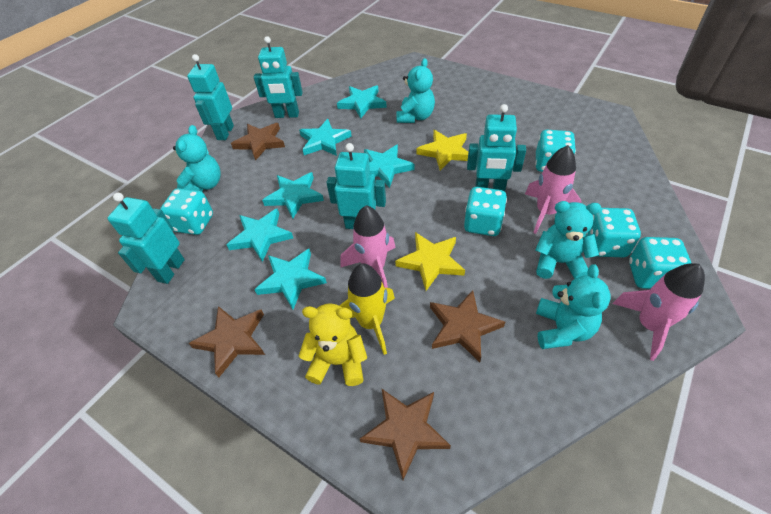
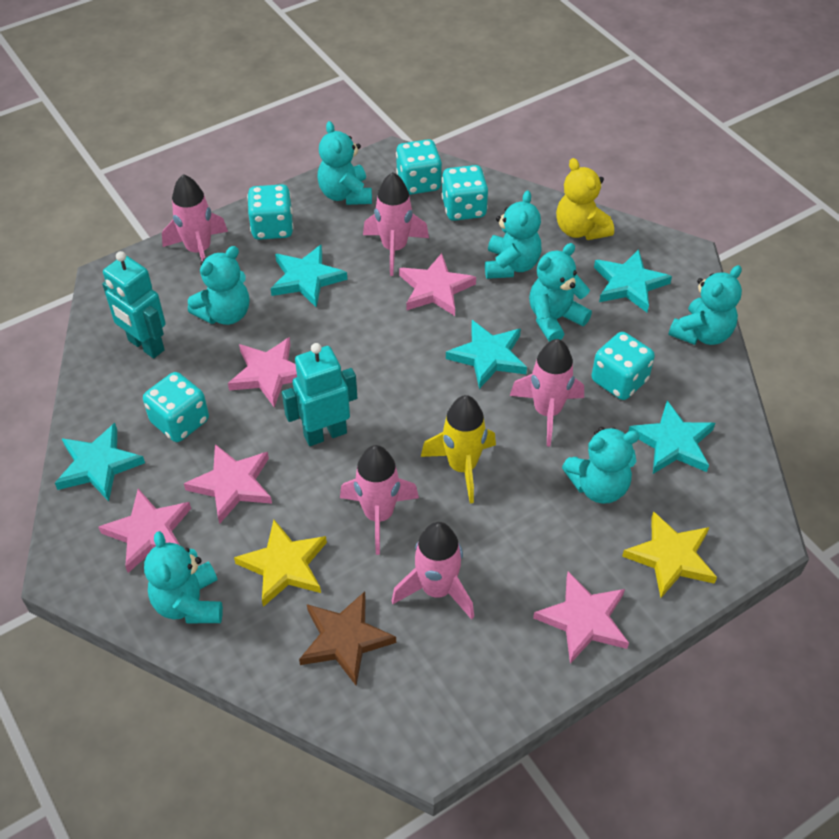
brown star: 4 -> 1
pink rocket: 3 -> 5
pink star: 0 -> 5
turquoise robot: 5 -> 2
turquoise star: 6 -> 5
turquoise teddy bear: 4 -> 7

